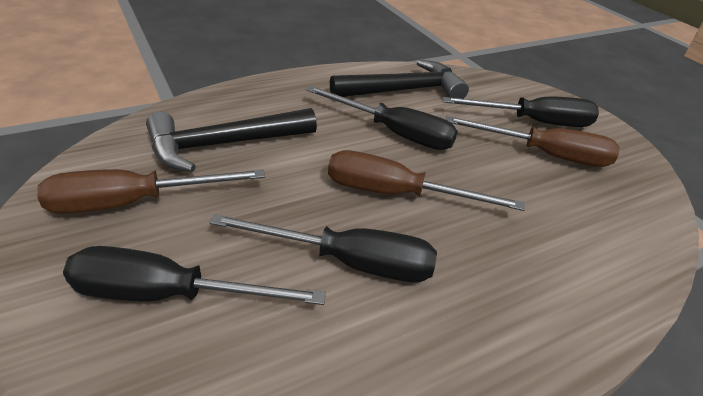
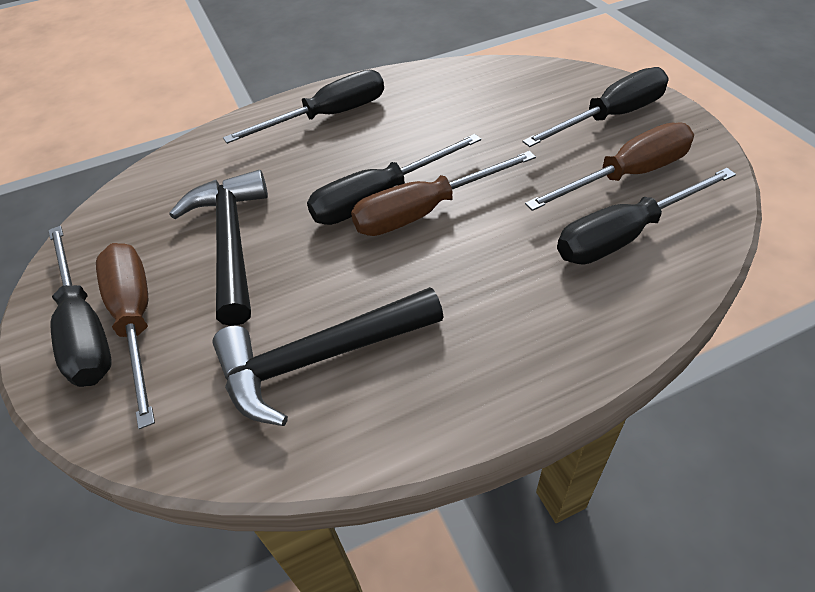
black screwdriver: 4 -> 5

